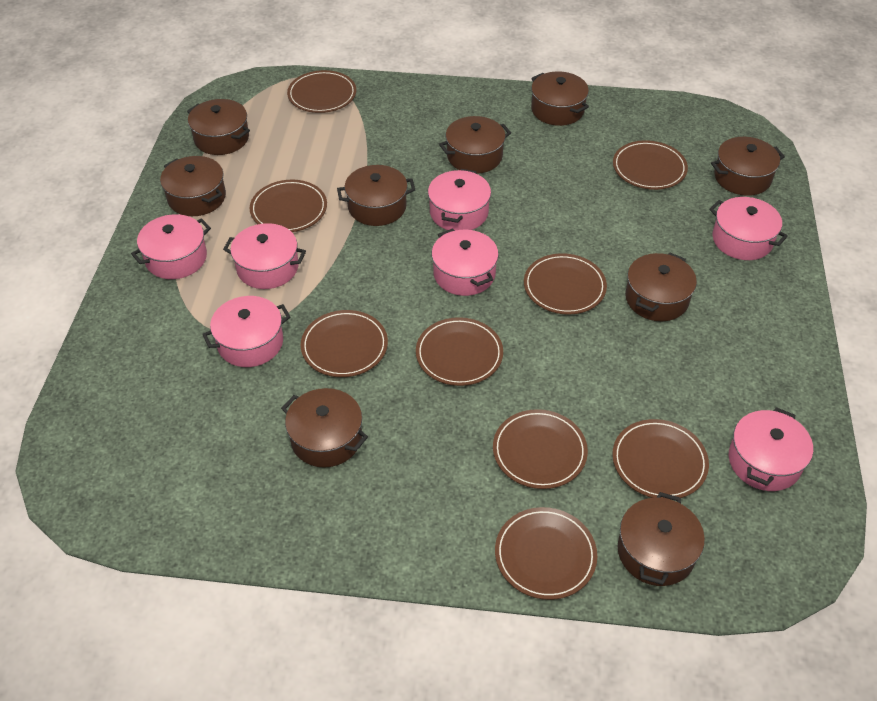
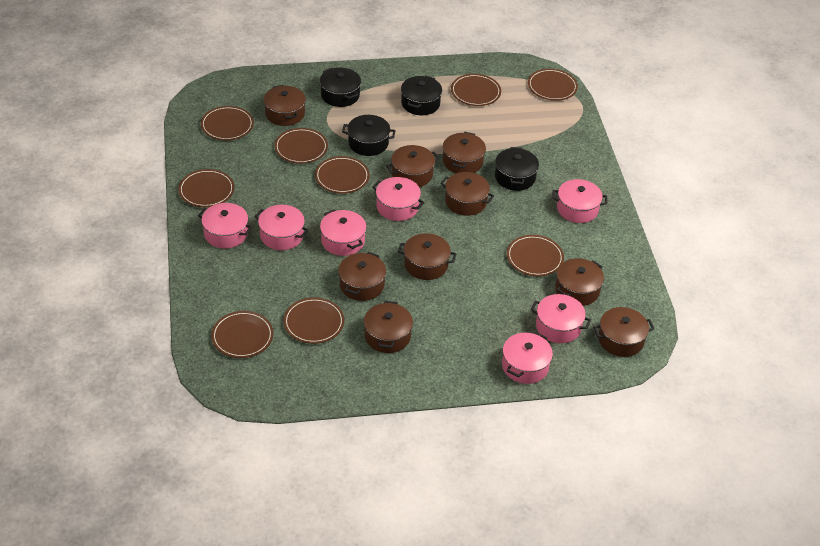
black pot: 0 -> 4

